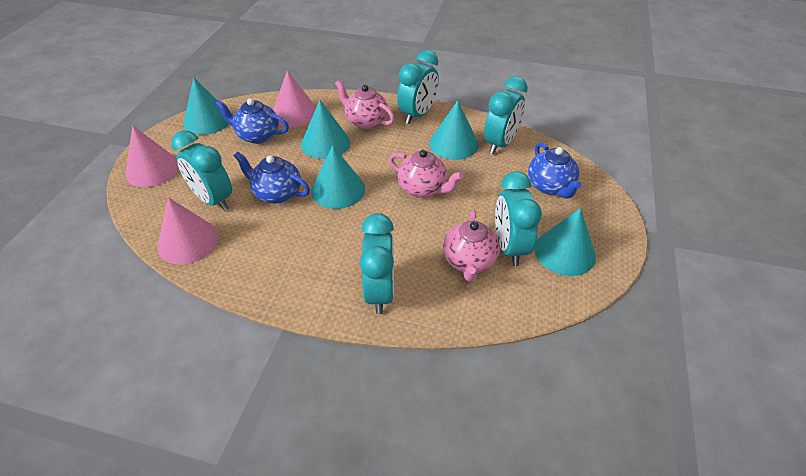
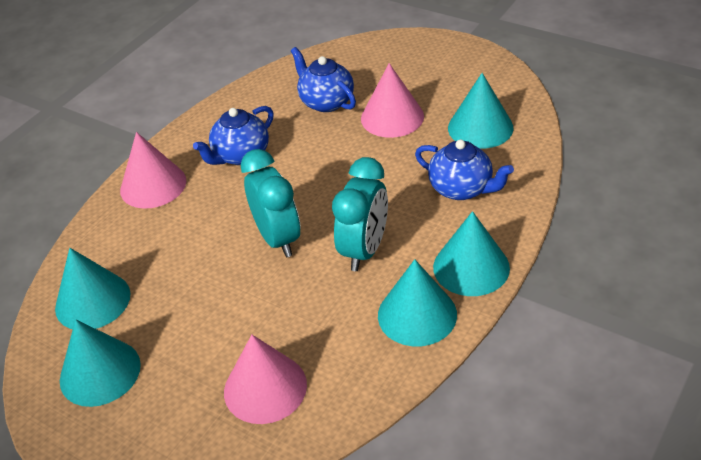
pink teapot: 3 -> 0
turquoise clock: 5 -> 2

